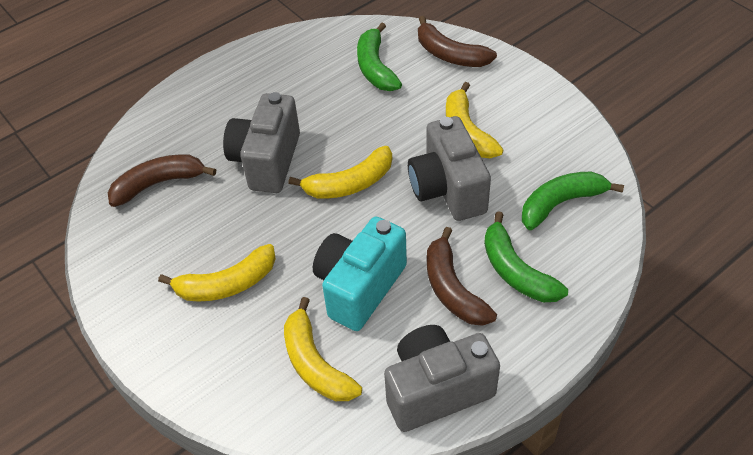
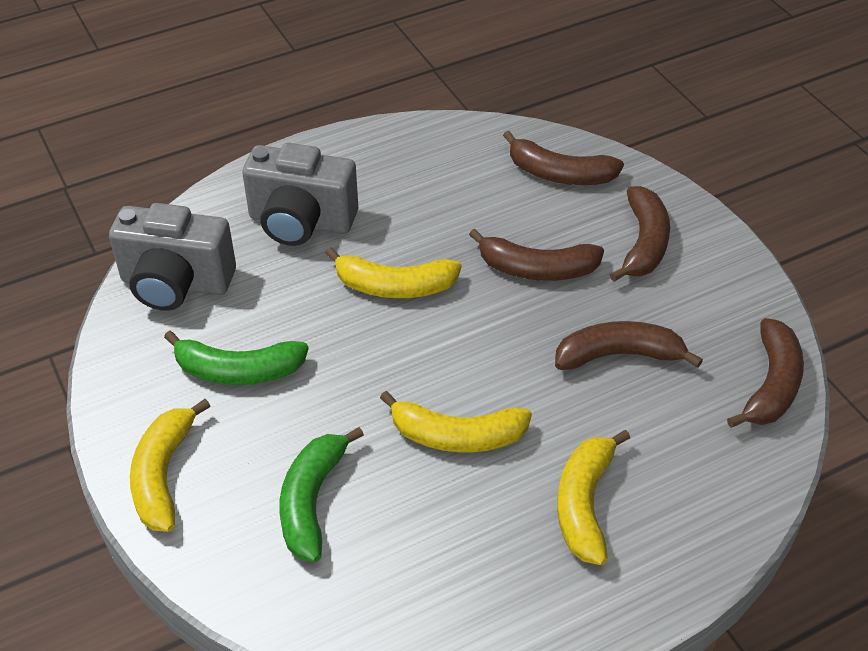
brown banana: 3 -> 5
green banana: 3 -> 2
grey camera: 3 -> 2
turquoise camera: 1 -> 0

